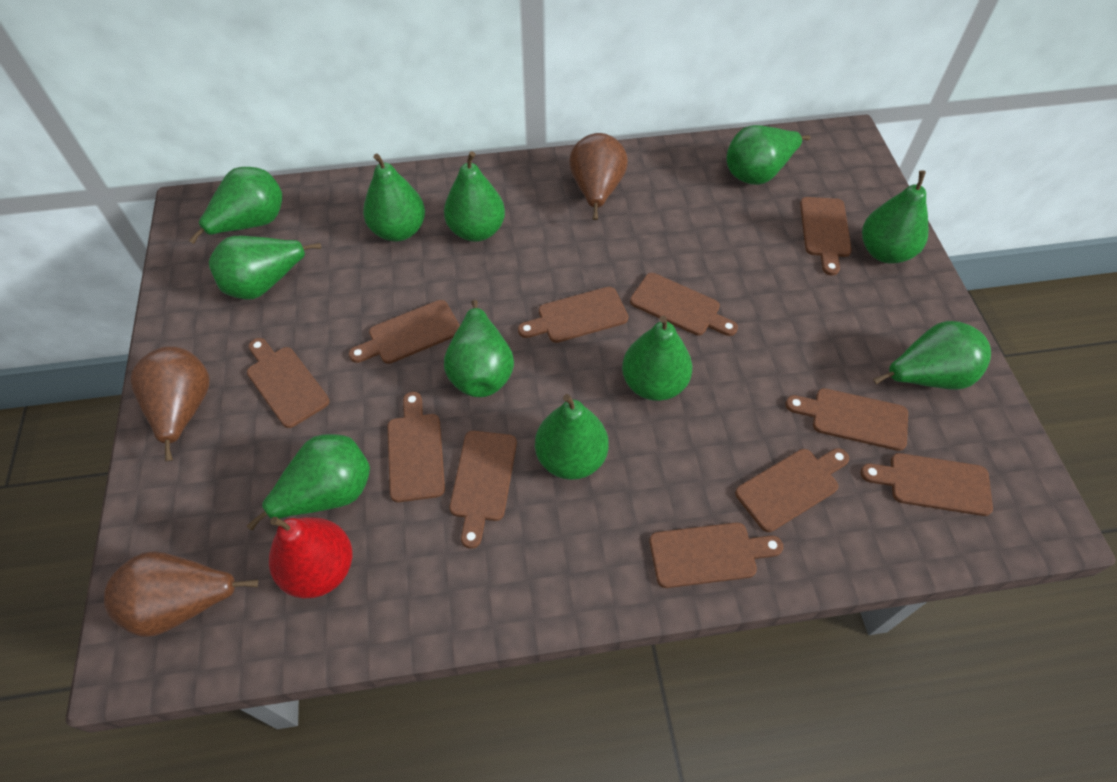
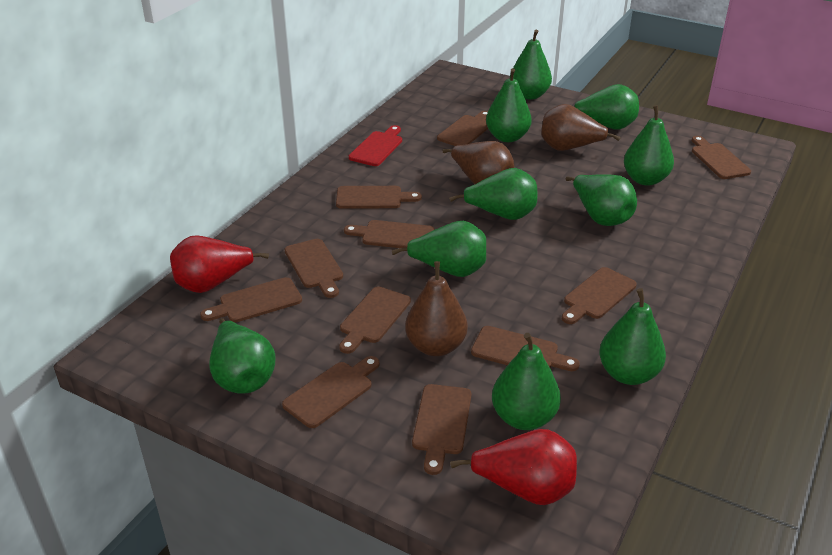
green pear: 11 -> 10
red cutting board: 0 -> 1
red pear: 1 -> 2

